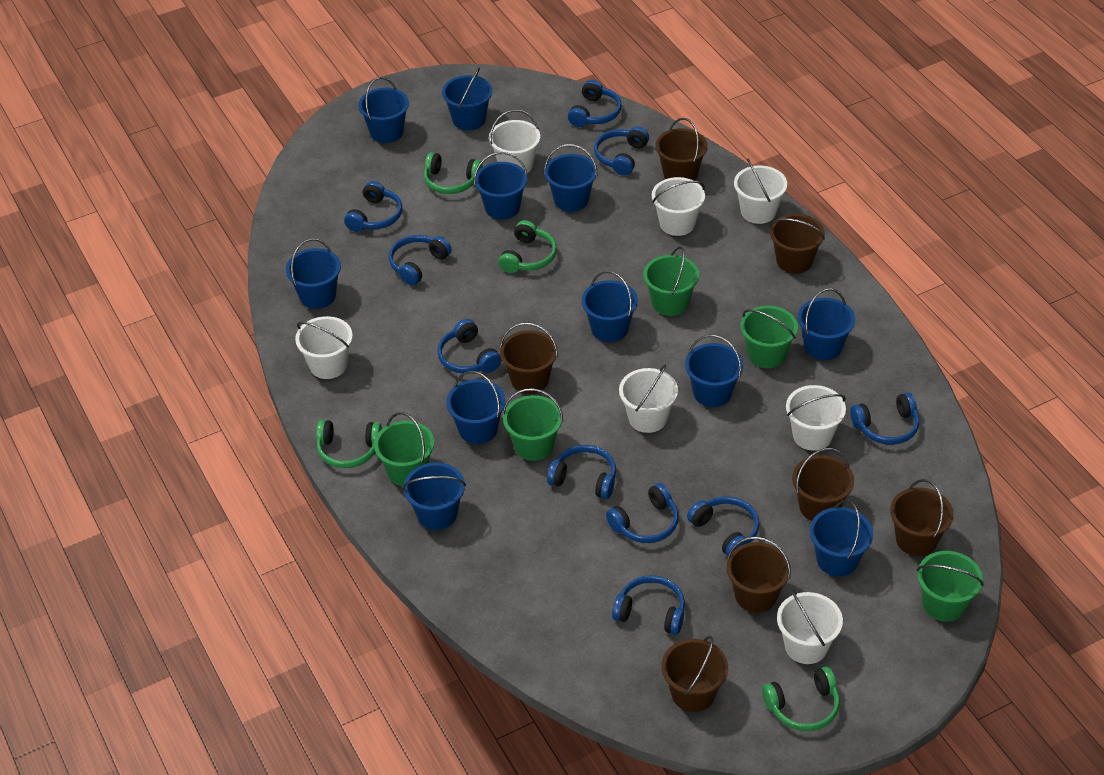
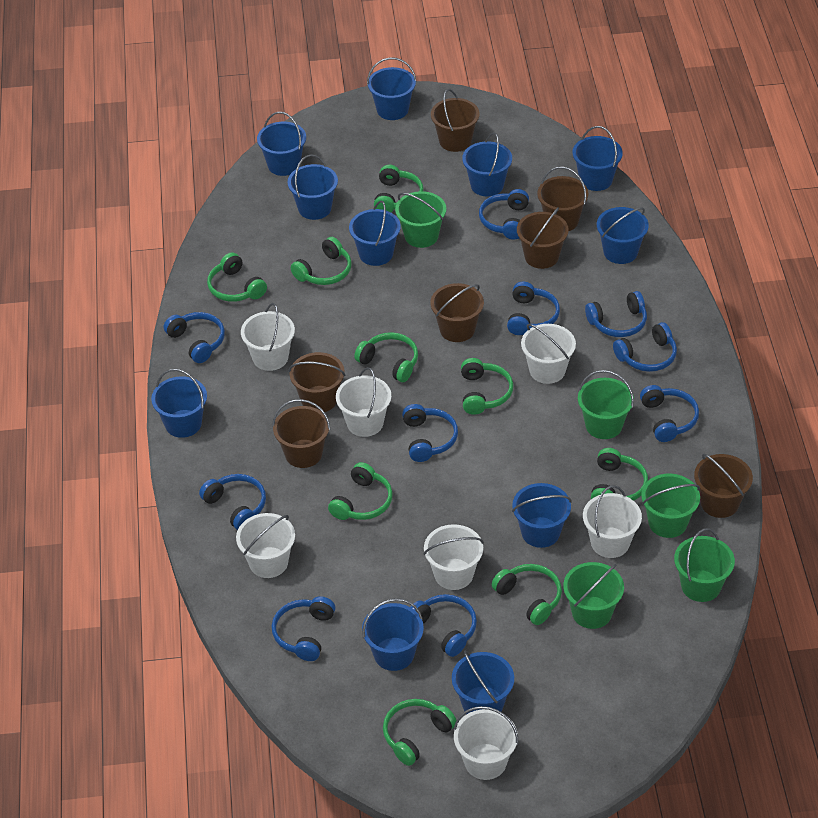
green headphones: 4 -> 9

